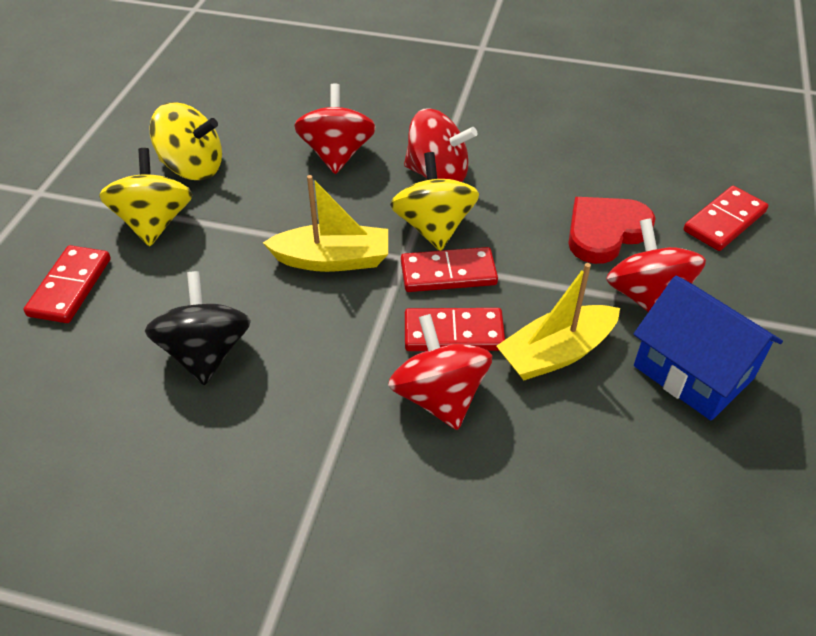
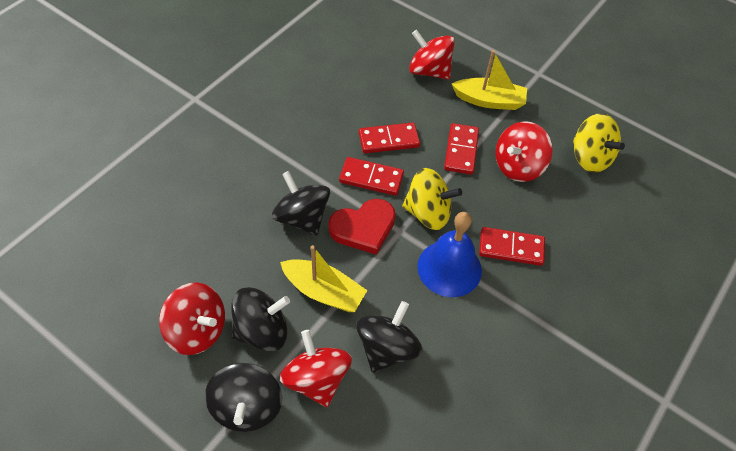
black spinning top: 1 -> 4
blue bell: 0 -> 1
blue house: 1 -> 0
yellow spinning top: 3 -> 2

